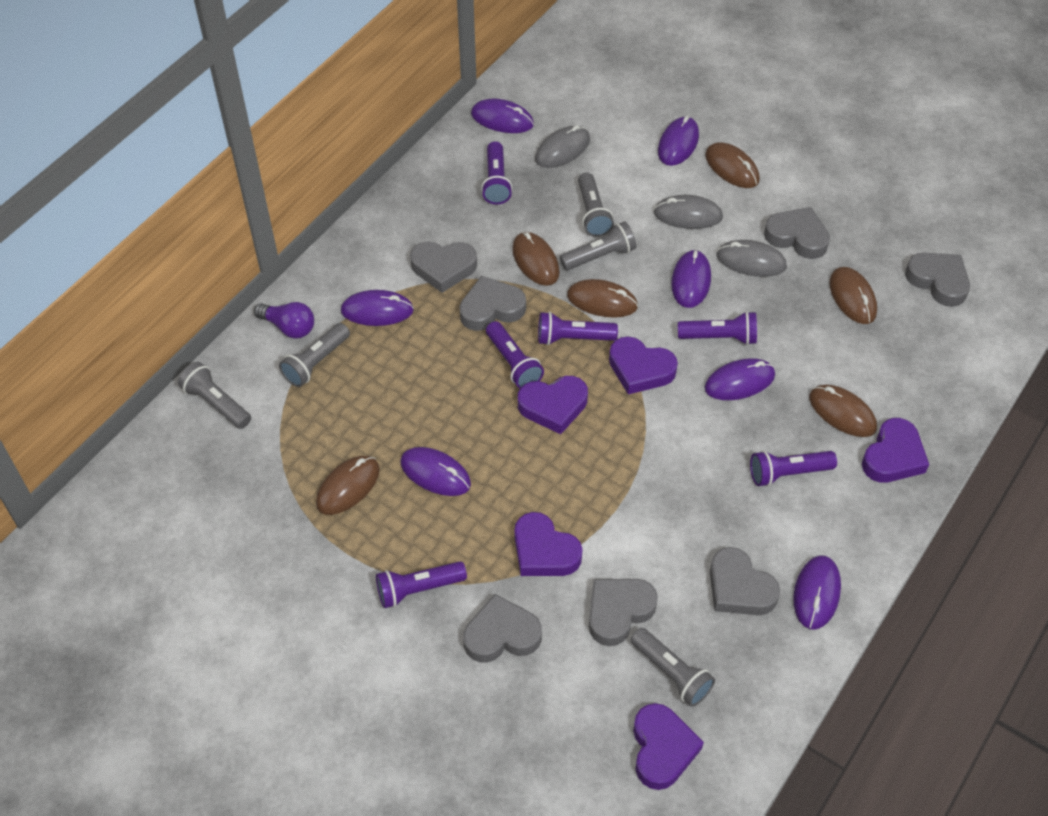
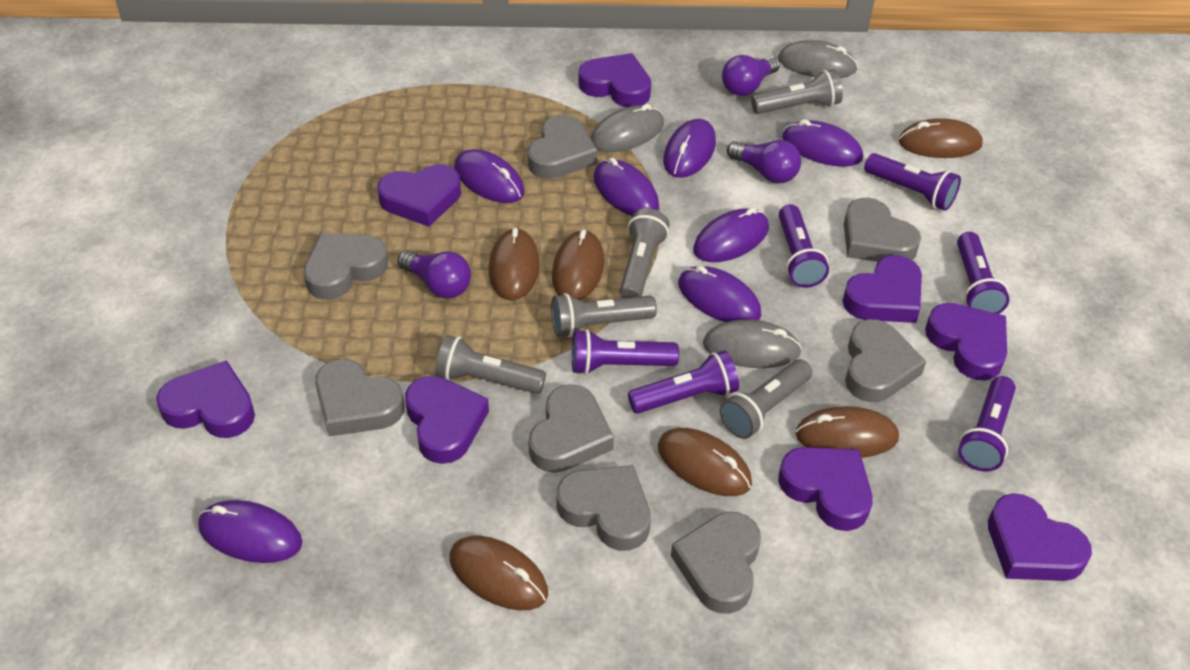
grey heart: 7 -> 8
purple heart: 5 -> 8
purple light bulb: 1 -> 3

